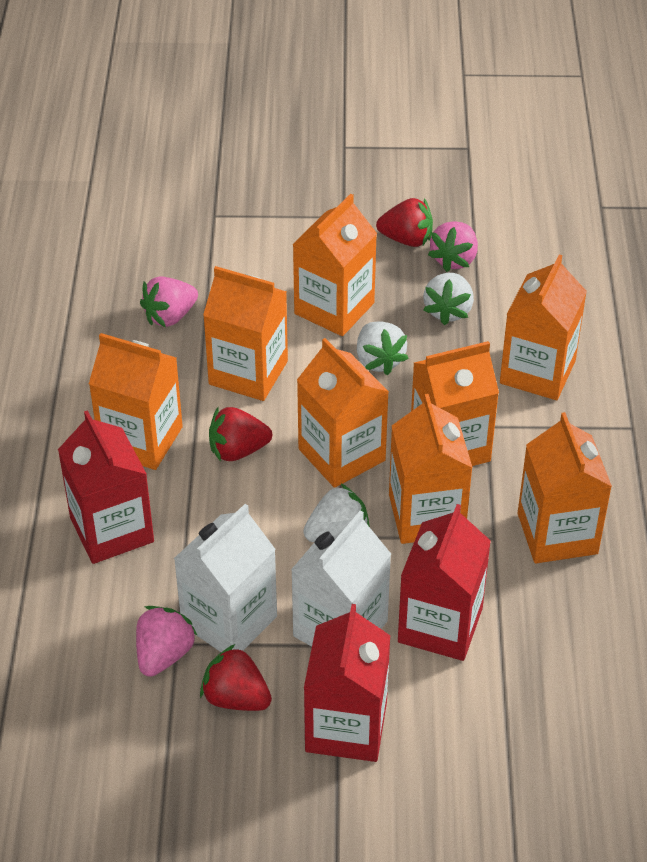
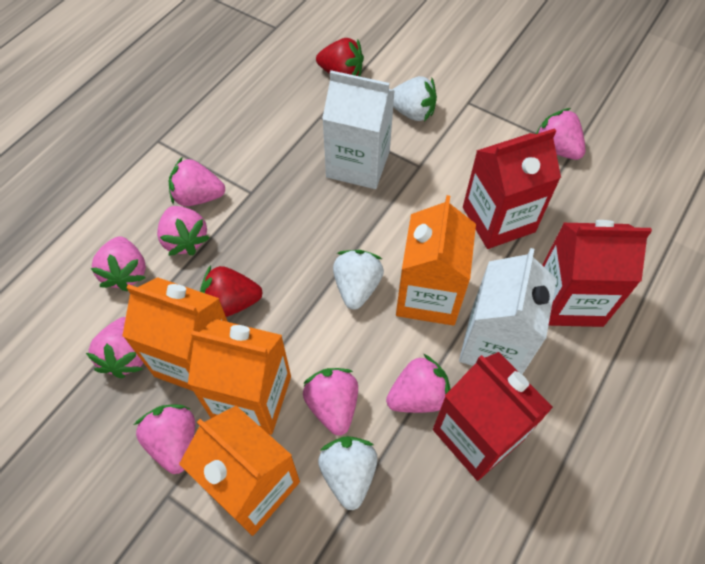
orange carton: 8 -> 4
pink strawberry: 3 -> 8
red strawberry: 3 -> 2

